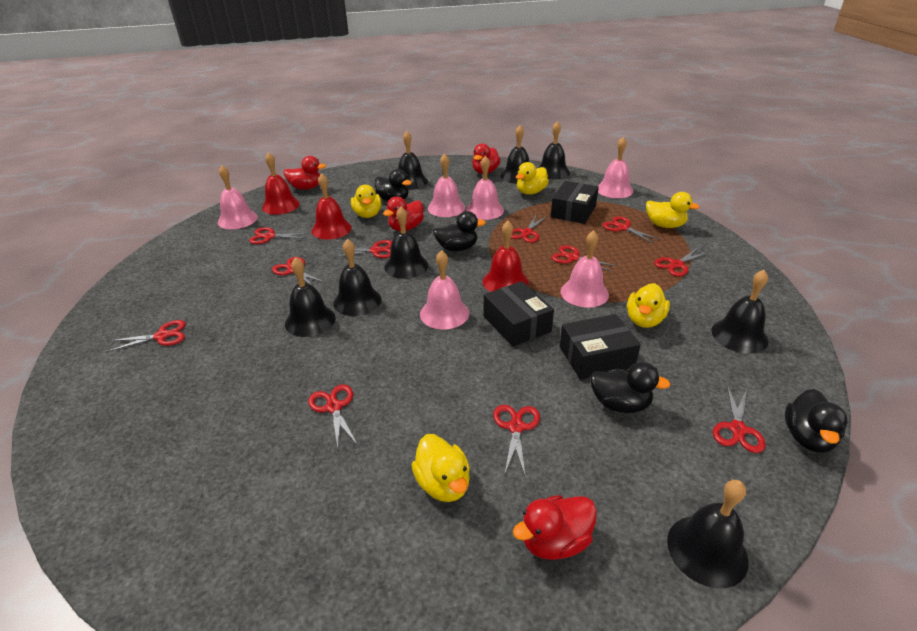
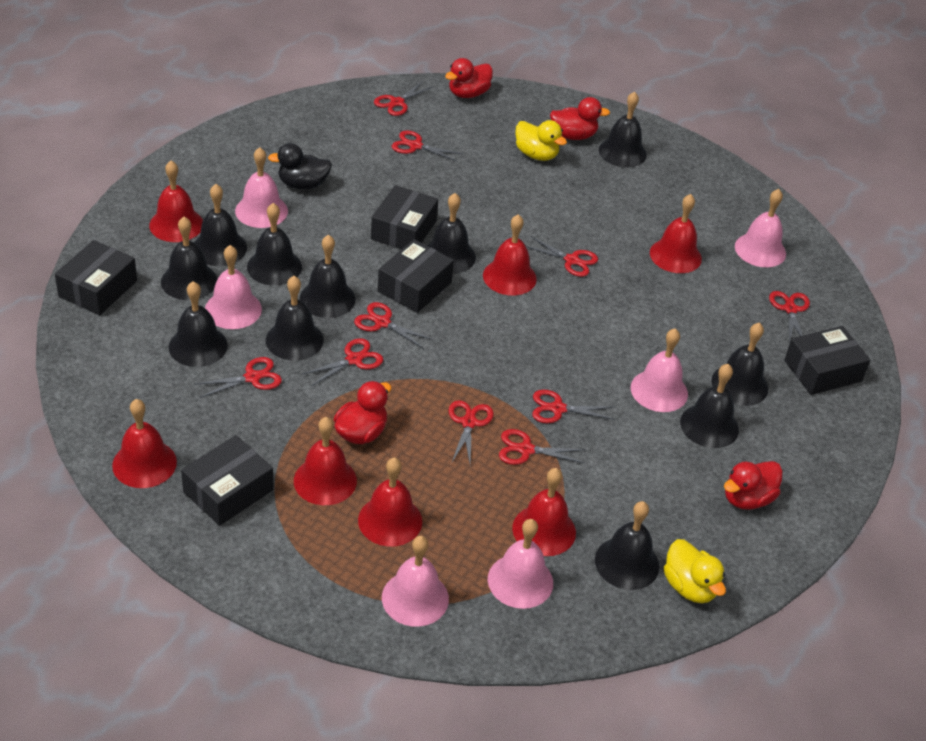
black bell: 8 -> 11
black box: 3 -> 5
black duck: 4 -> 1
red bell: 3 -> 7
red scissors: 11 -> 10
yellow duck: 5 -> 2

